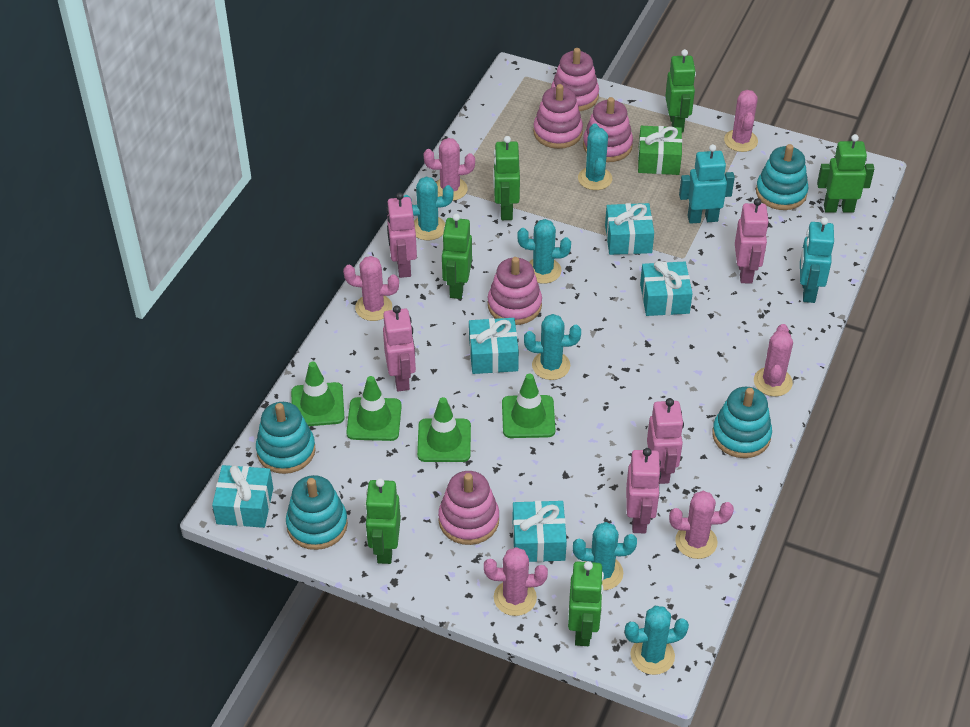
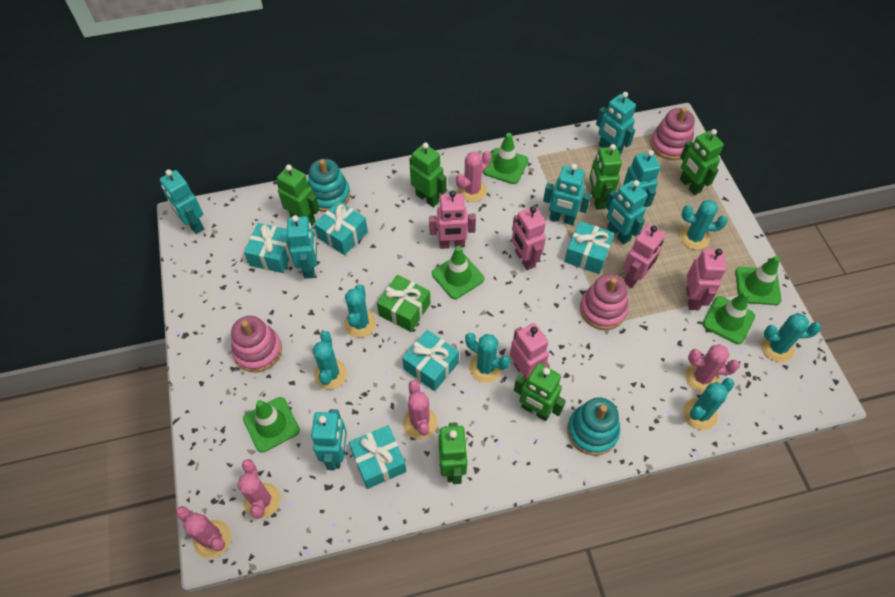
green traffic cone: 4 -> 5
pink cactus: 6 -> 5
pink stacking toy: 5 -> 3
turquoise robot: 2 -> 7
turquoise stacking toy: 4 -> 2

